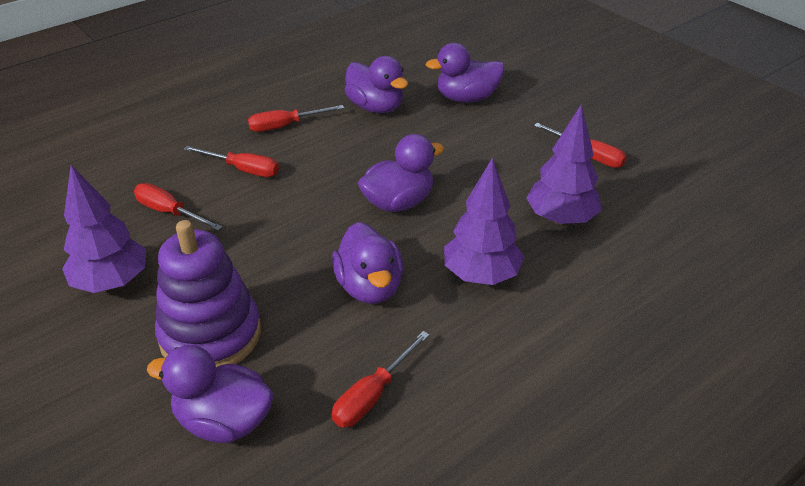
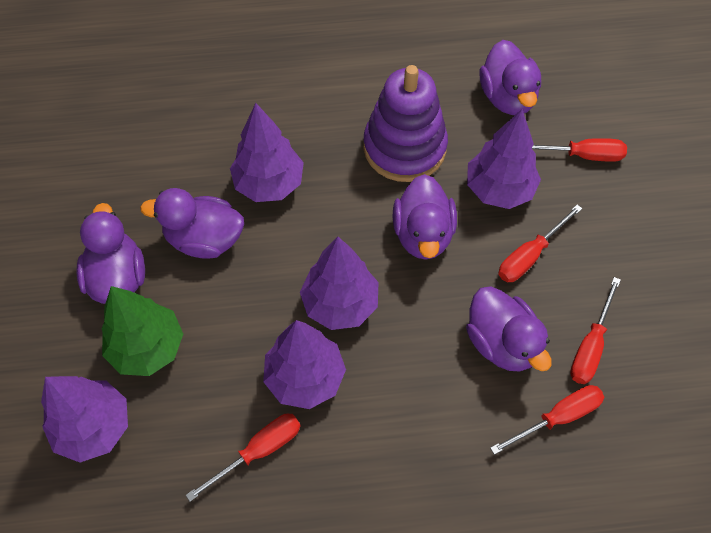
green tree: 0 -> 1
purple tree: 3 -> 5

